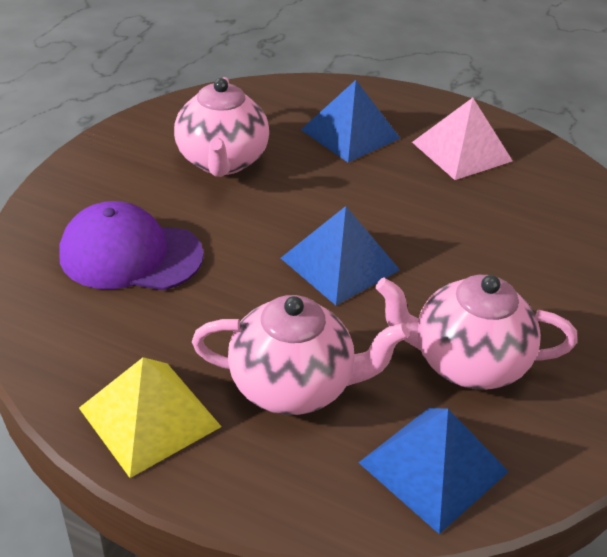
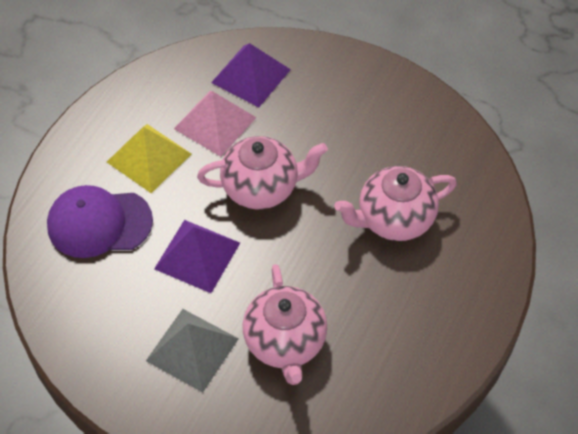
blue pyramid: 3 -> 0
grey pyramid: 0 -> 1
purple pyramid: 0 -> 2

